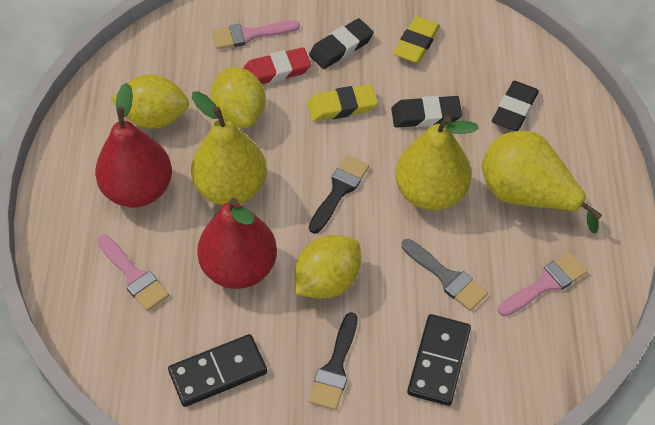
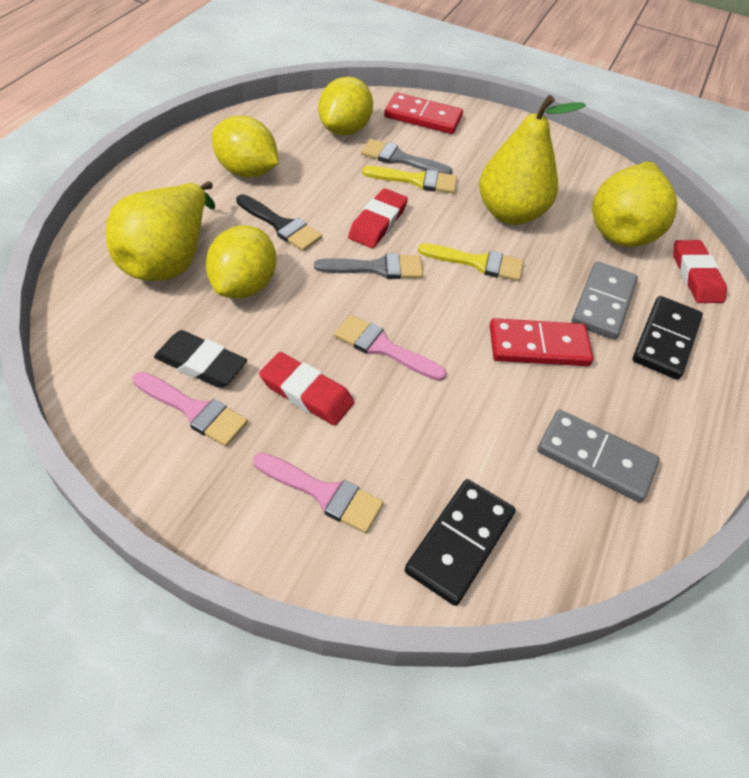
black brush: 2 -> 1
black eraser: 3 -> 1
grey brush: 1 -> 2
grey domino: 0 -> 2
red domino: 0 -> 2
red eraser: 1 -> 3
red pear: 2 -> 0
yellow brush: 0 -> 2
yellow eraser: 2 -> 0

